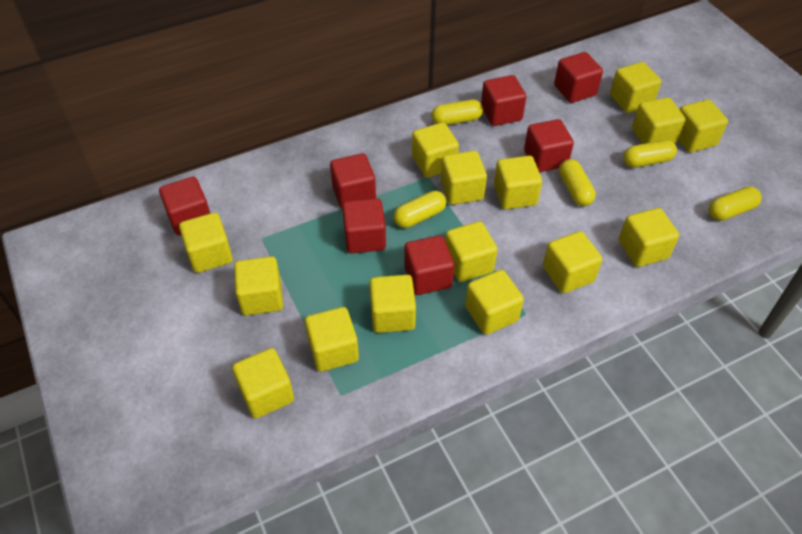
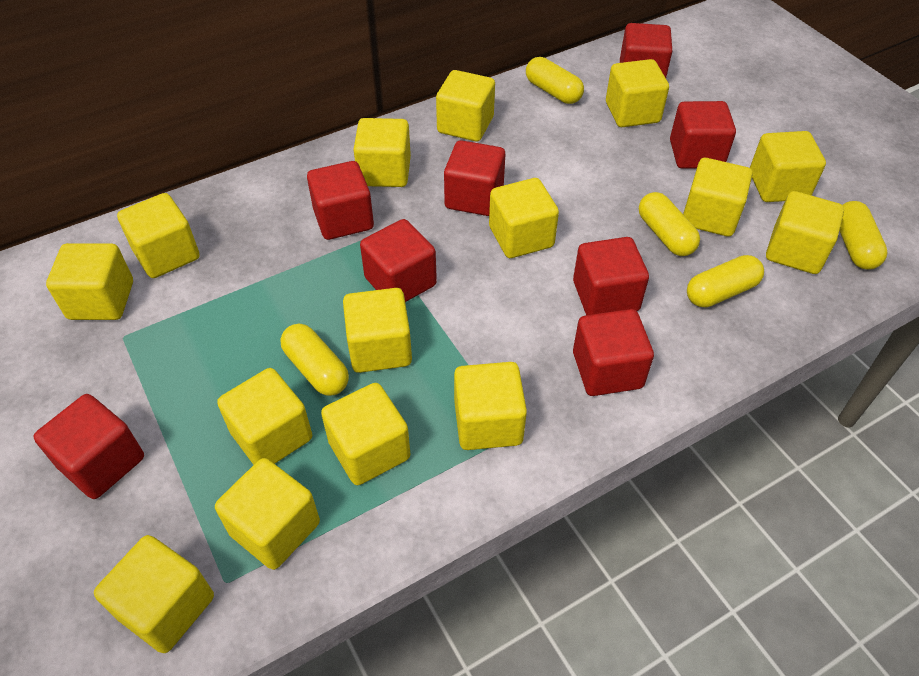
red cube: 7 -> 8

